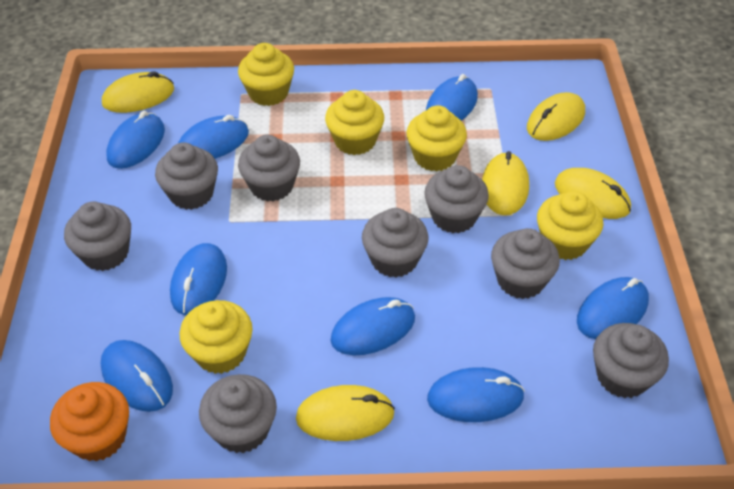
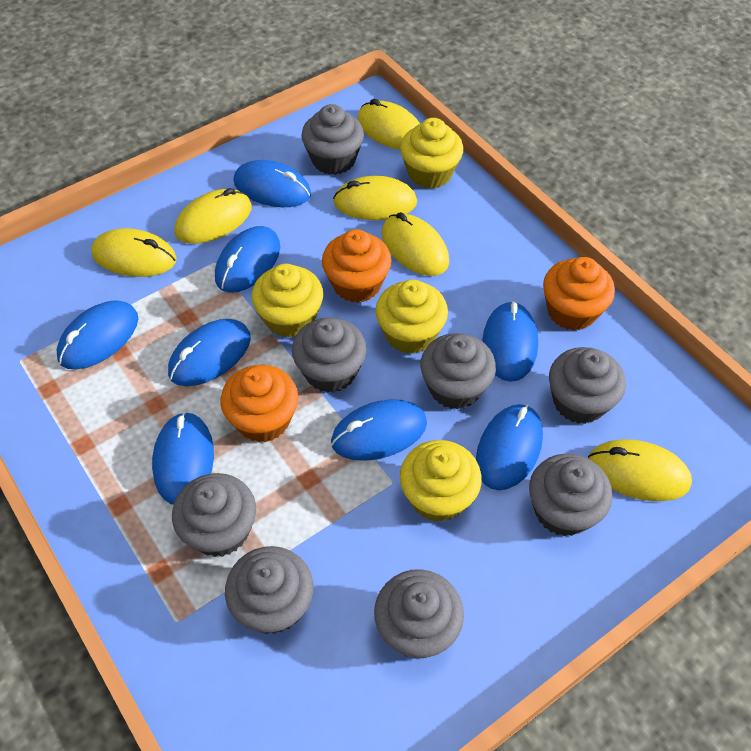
orange cupcake: 1 -> 3
yellow cupcake: 5 -> 4
yellow mouse: 5 -> 6

